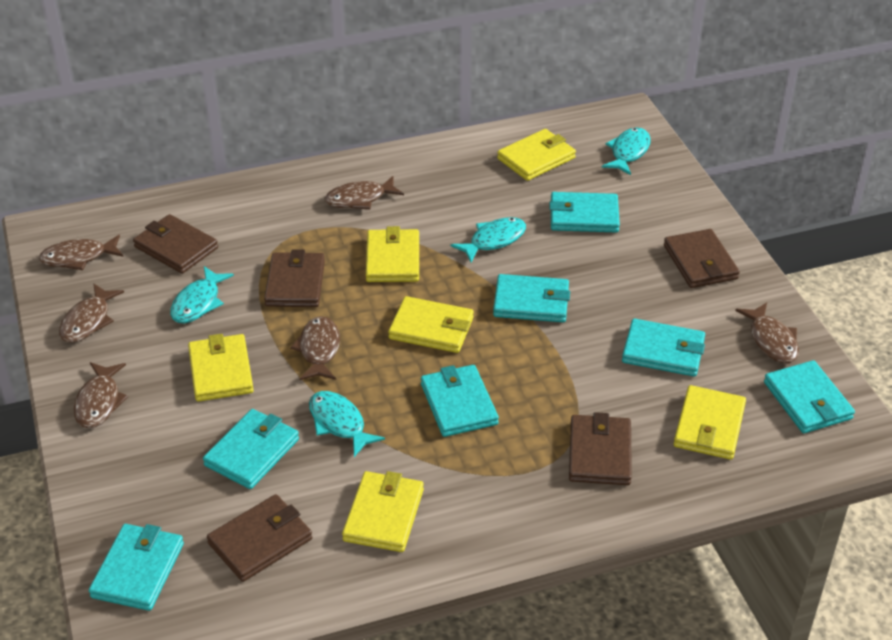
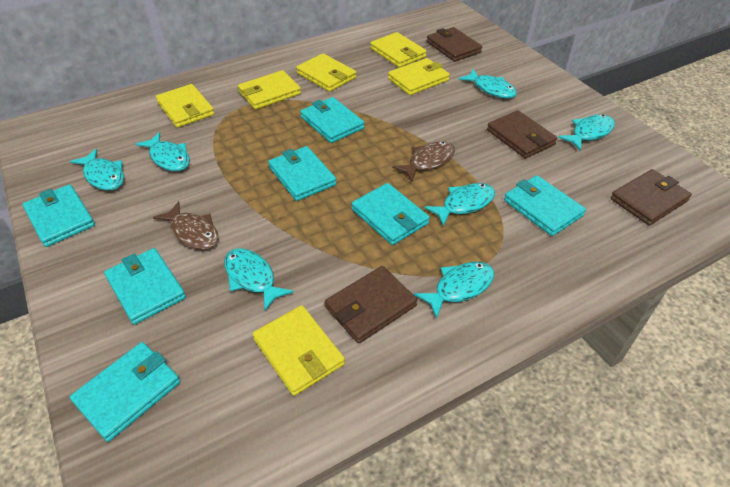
brown fish: 6 -> 2
brown wallet: 5 -> 4
turquoise fish: 4 -> 7

